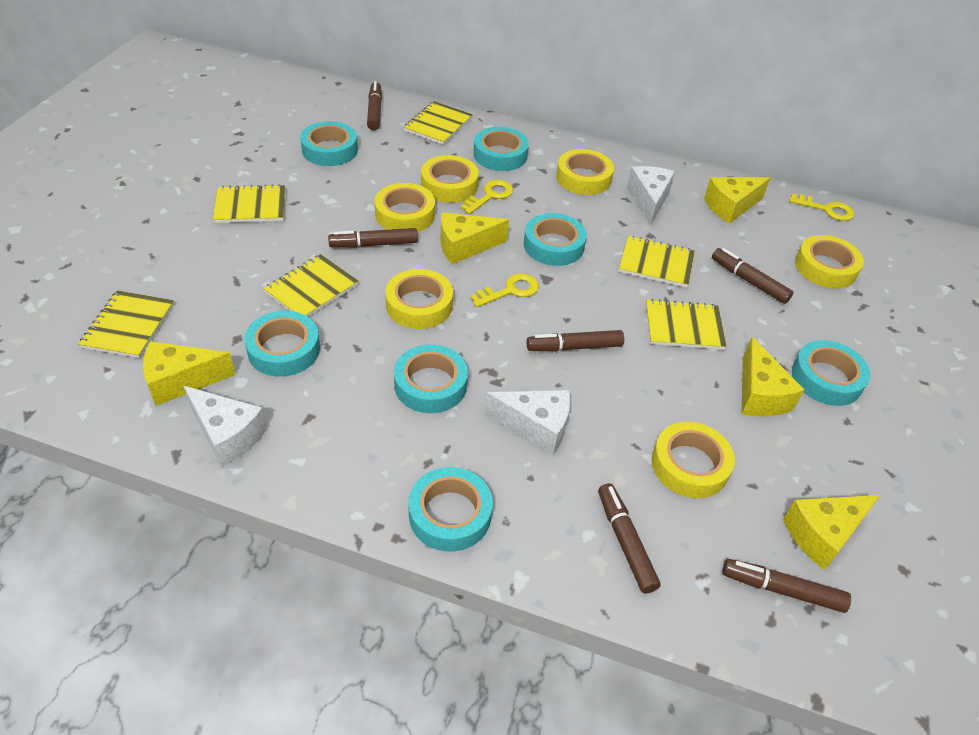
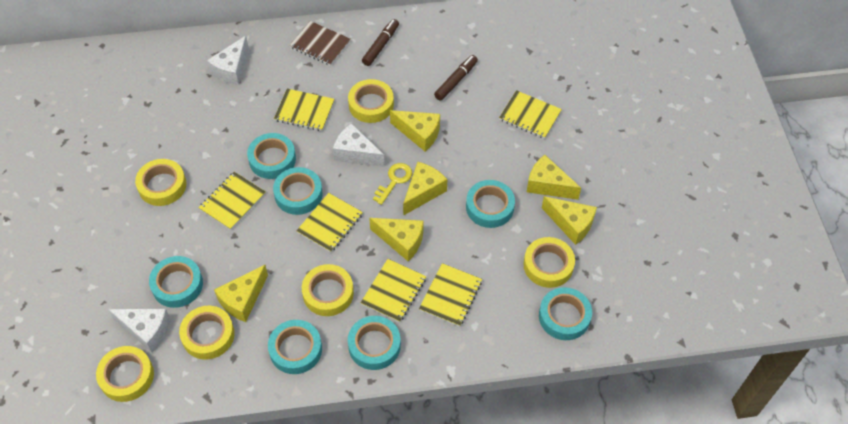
brown marker: 6 -> 2
brown notebook: 0 -> 1
yellow cheese: 5 -> 6
yellow key: 3 -> 1

